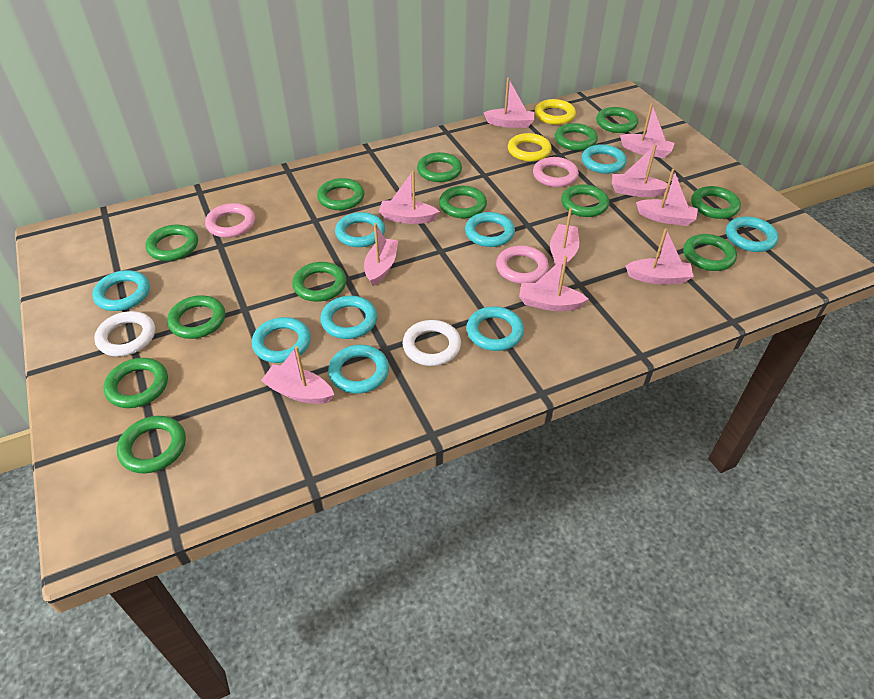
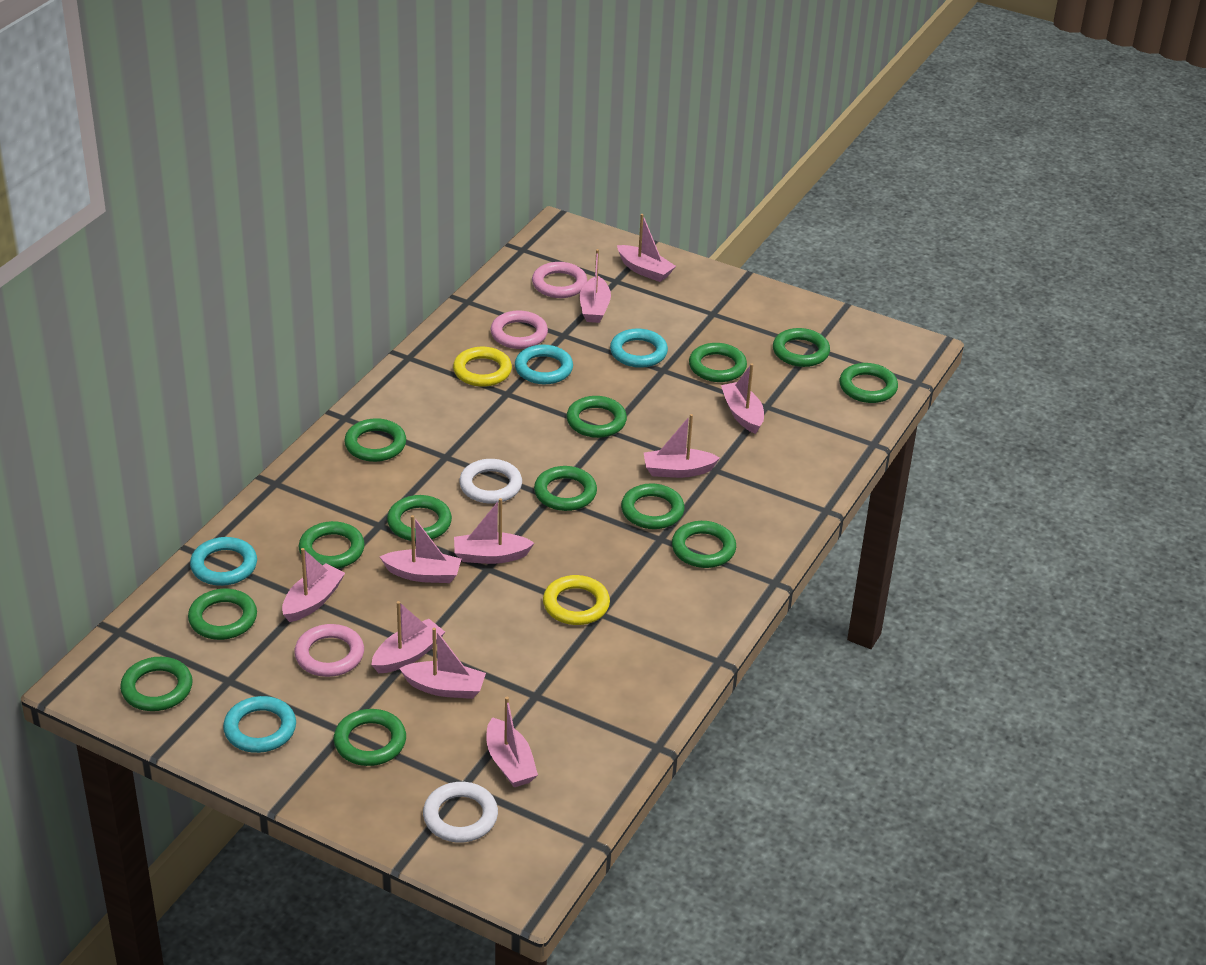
turquoise ring: 9 -> 4

